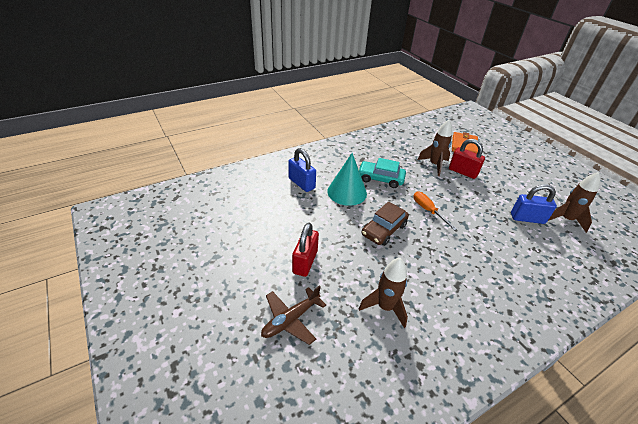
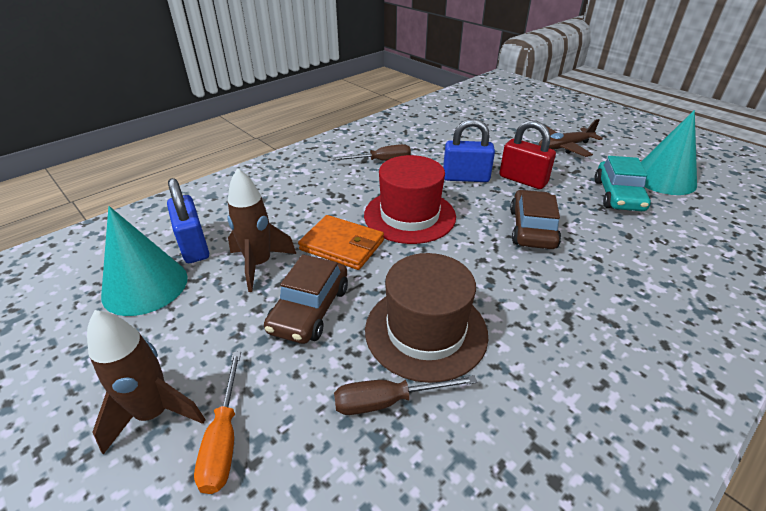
brown car: 1 -> 2
brown hat: 0 -> 1
brown rocket: 3 -> 2
brown screwdriver: 0 -> 2
red hat: 0 -> 1
red padlock: 2 -> 1
turquoise cone: 1 -> 2

